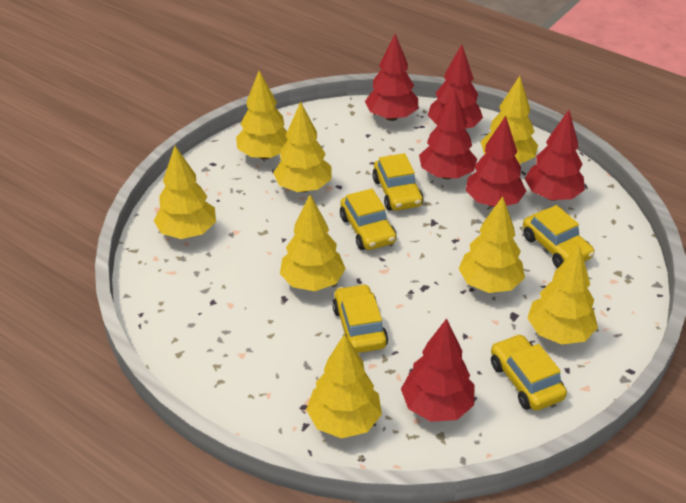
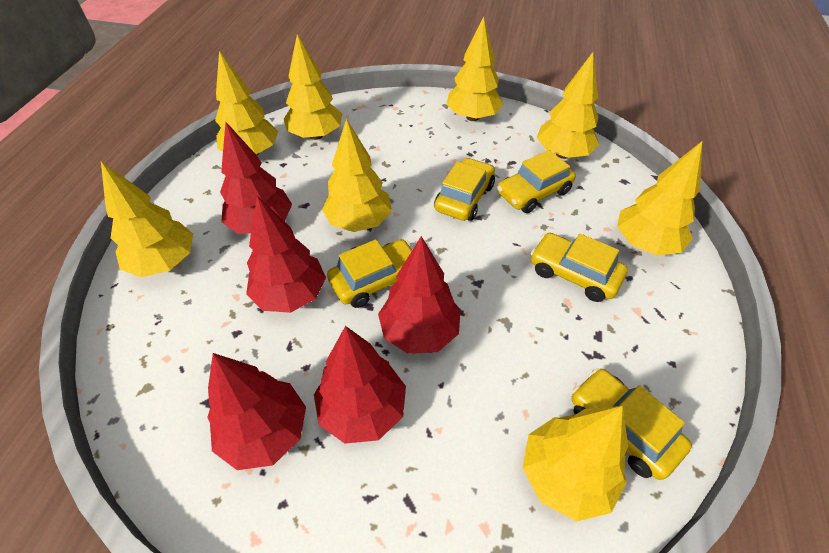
red tree: 6 -> 5

